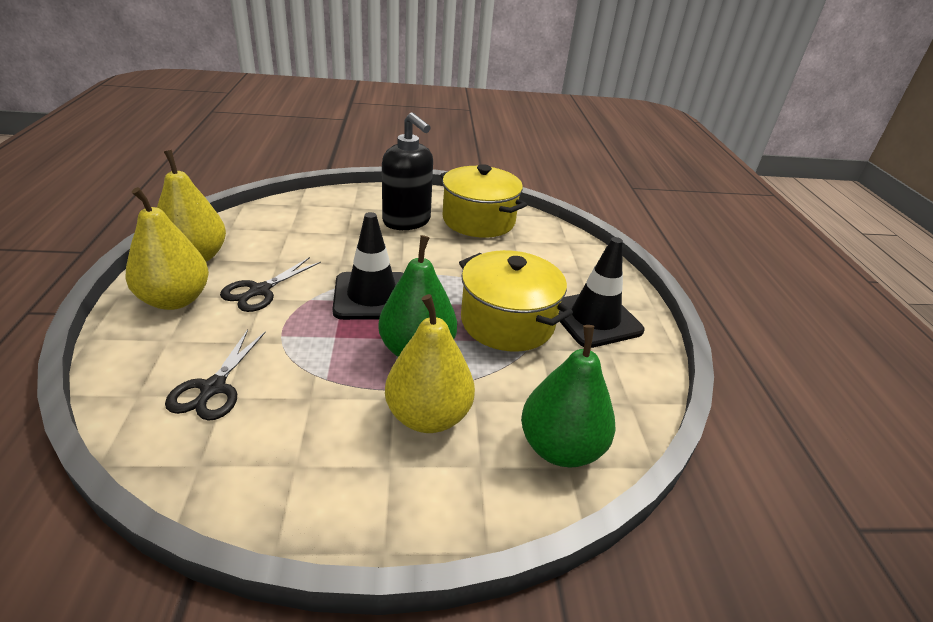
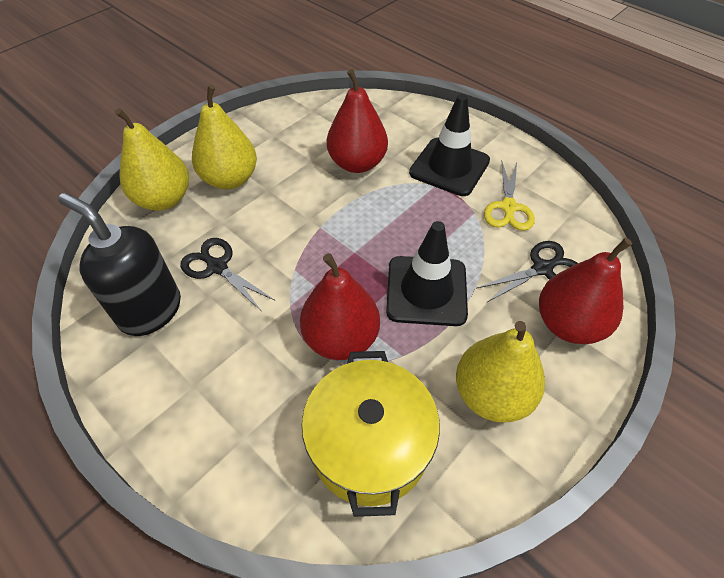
green pear: 2 -> 0
red pear: 0 -> 3
yellow pot: 2 -> 1
yellow scissors: 0 -> 1

